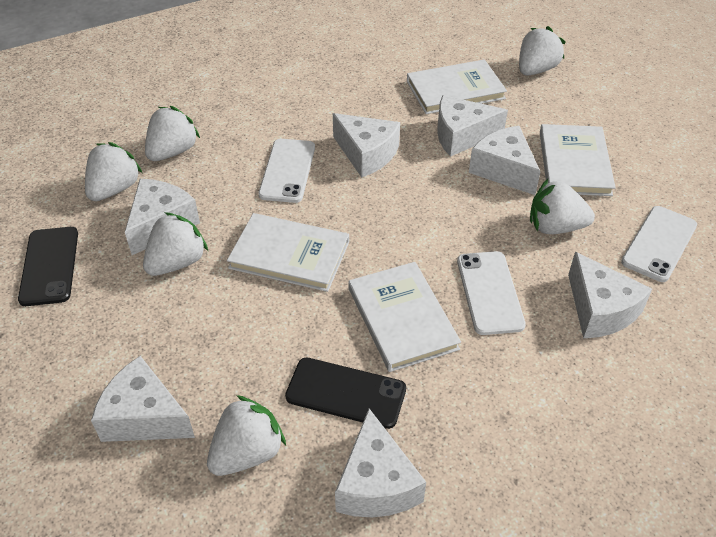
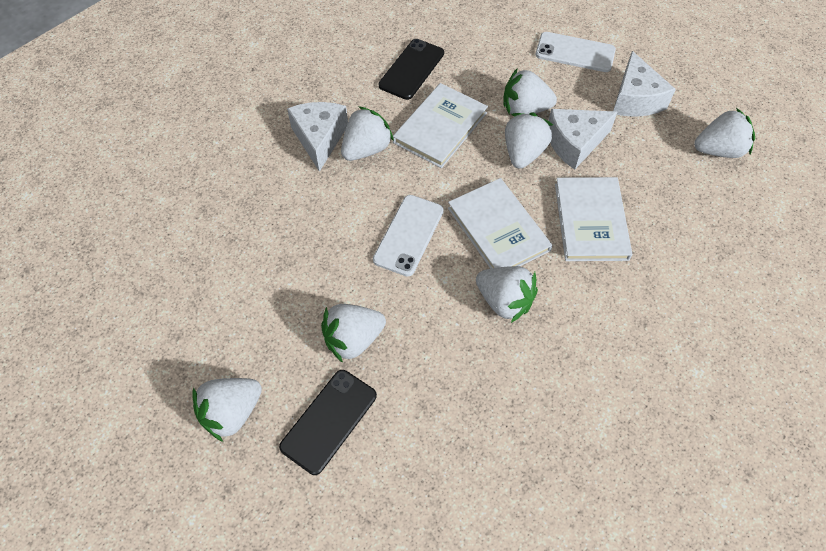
white book: 4 -> 3
white cheese: 7 -> 3
white phone: 3 -> 2
white strawberry: 6 -> 7

